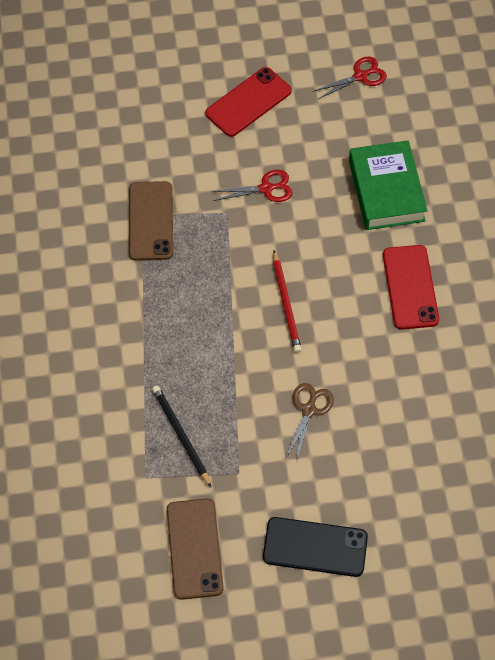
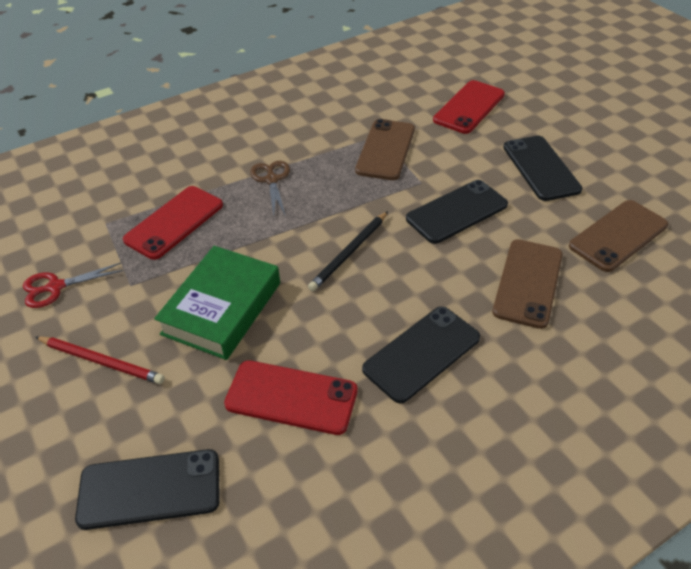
black phone: 1 -> 4
brown phone: 2 -> 3
red phone: 2 -> 3
red scissors: 2 -> 1

